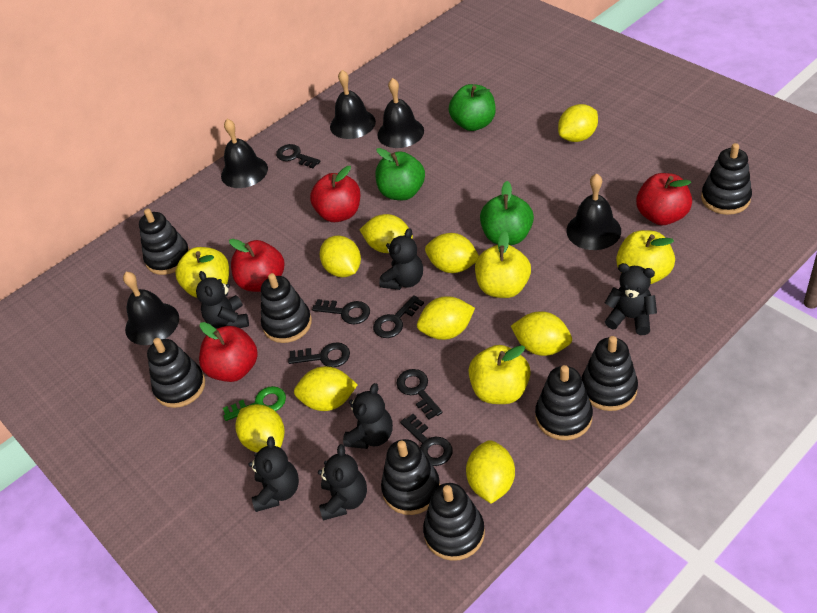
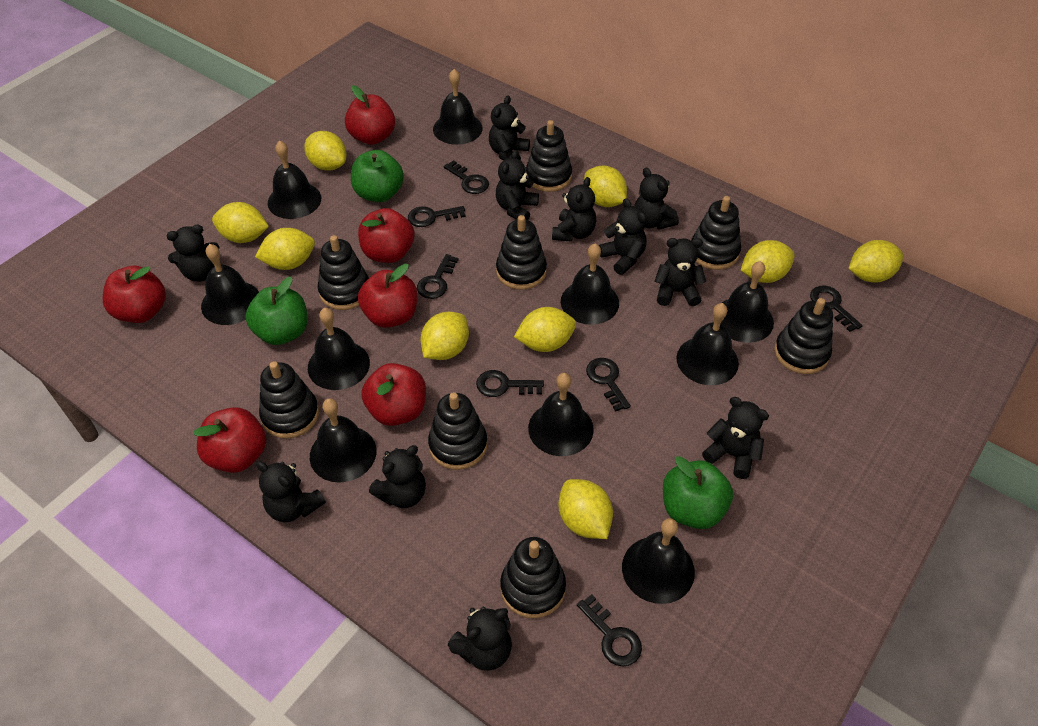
black bell: 5 -> 10
black key: 6 -> 7
black teddy bear: 6 -> 11
green key: 1 -> 0
red apple: 4 -> 6
yellow apple: 4 -> 0

